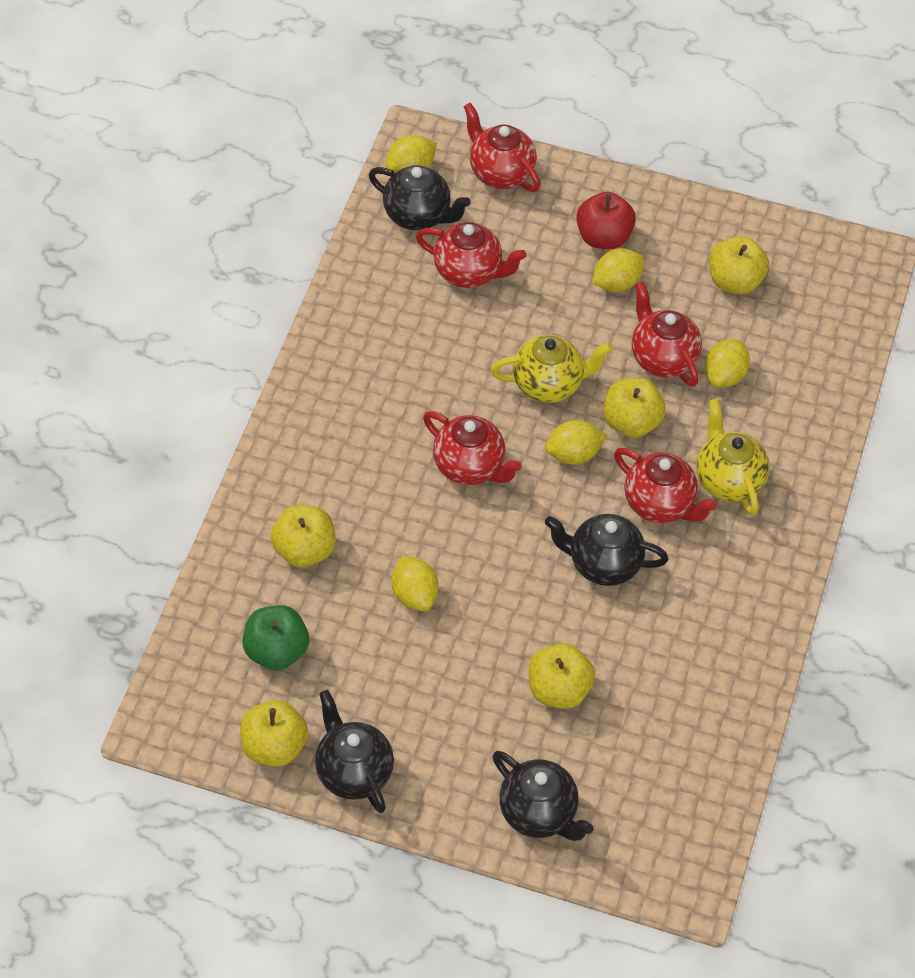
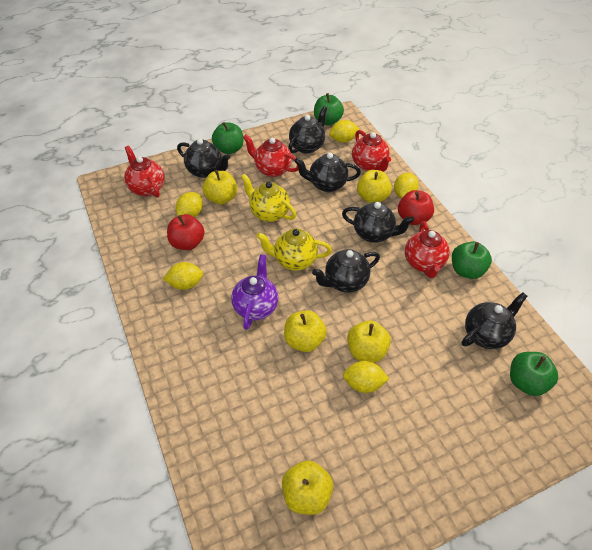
black teapot: 4 -> 6
green apple: 1 -> 4
purple teapot: 0 -> 1
red apple: 1 -> 2
red teapot: 5 -> 4

